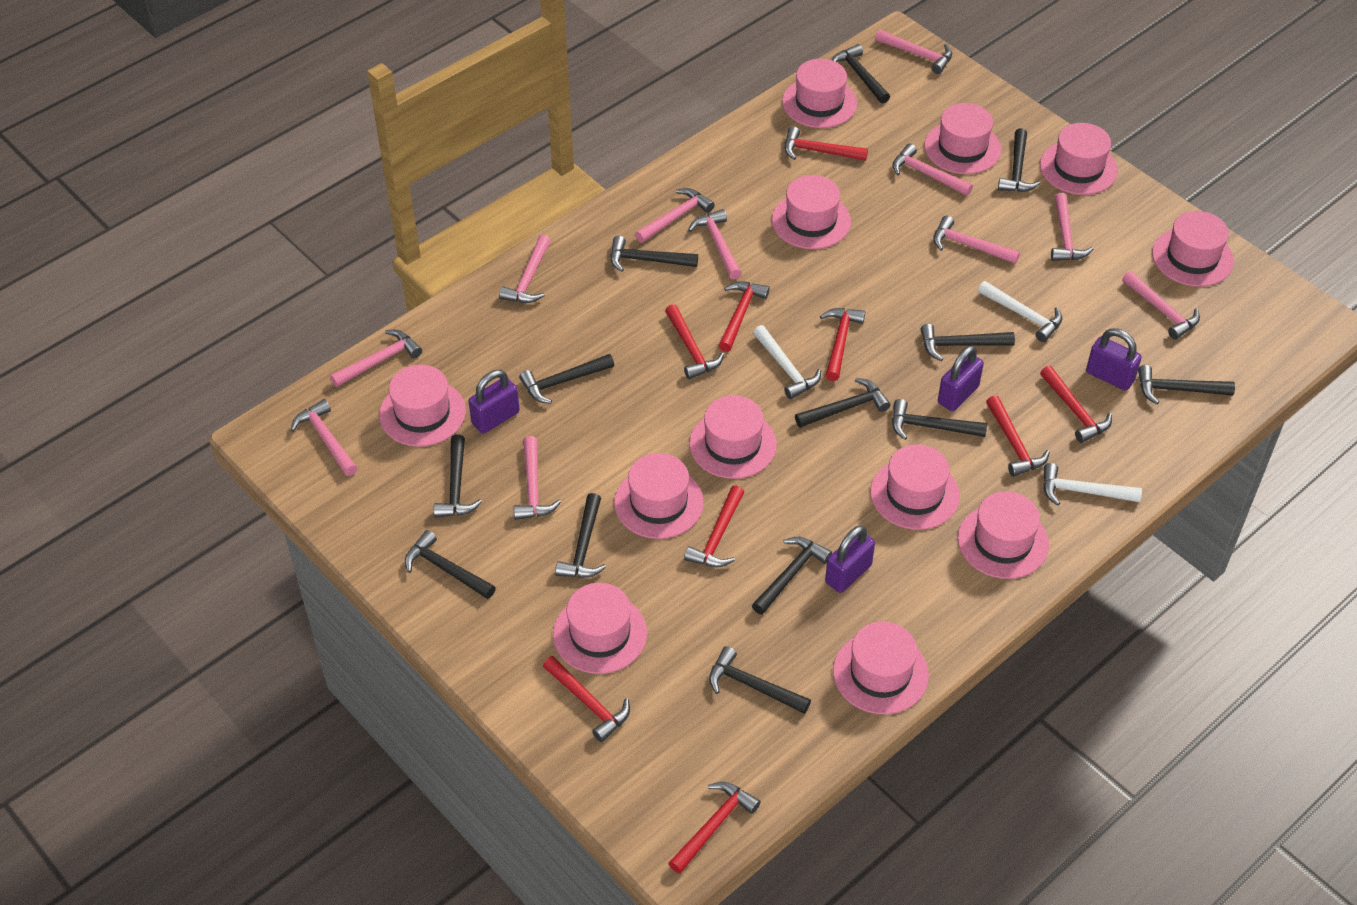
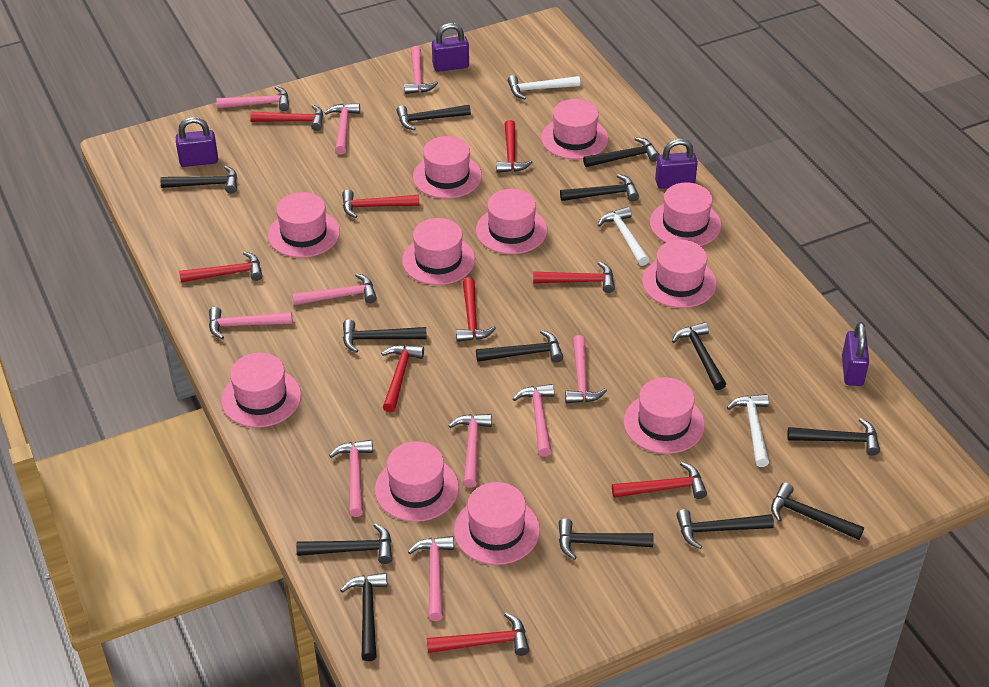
pink hammer: 11 -> 10
pink hat: 12 -> 11

